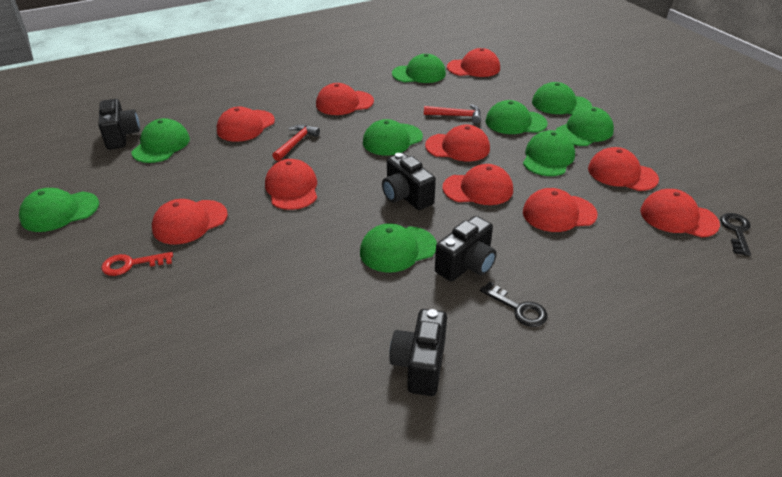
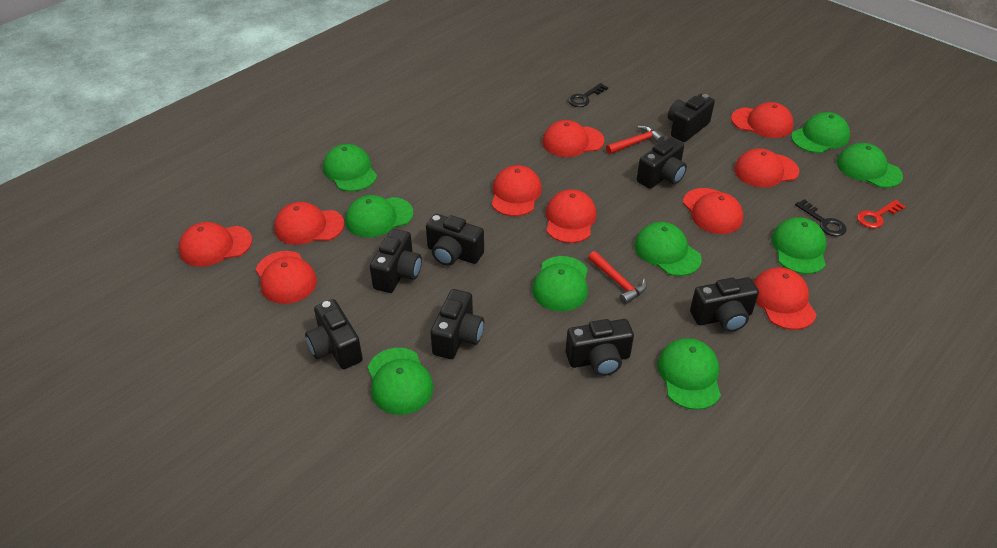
black camera: 4 -> 8

